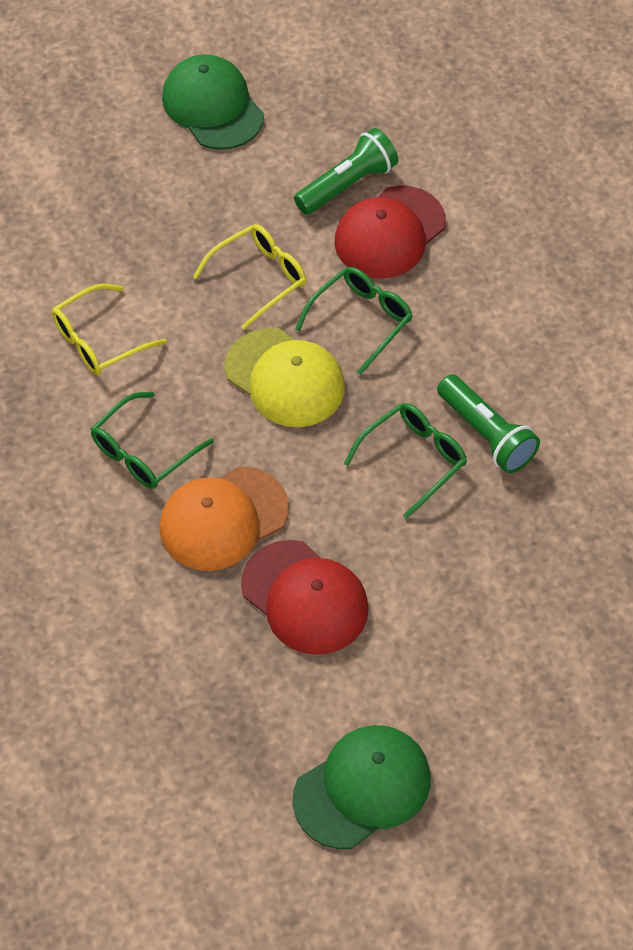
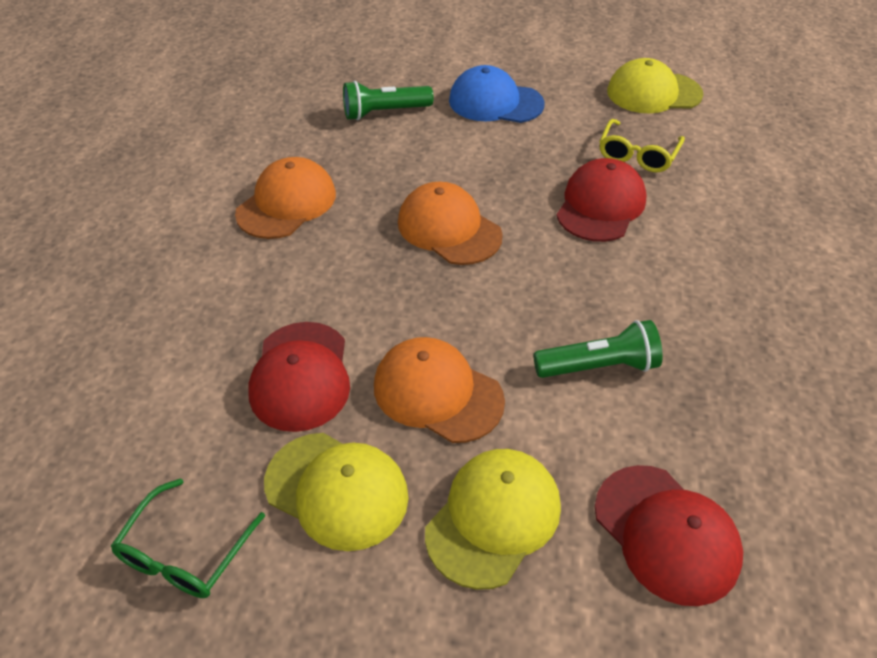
blue cap: 0 -> 1
green cap: 2 -> 0
green glasses: 3 -> 1
orange cap: 1 -> 3
red cap: 2 -> 3
yellow cap: 1 -> 3
yellow glasses: 2 -> 1

